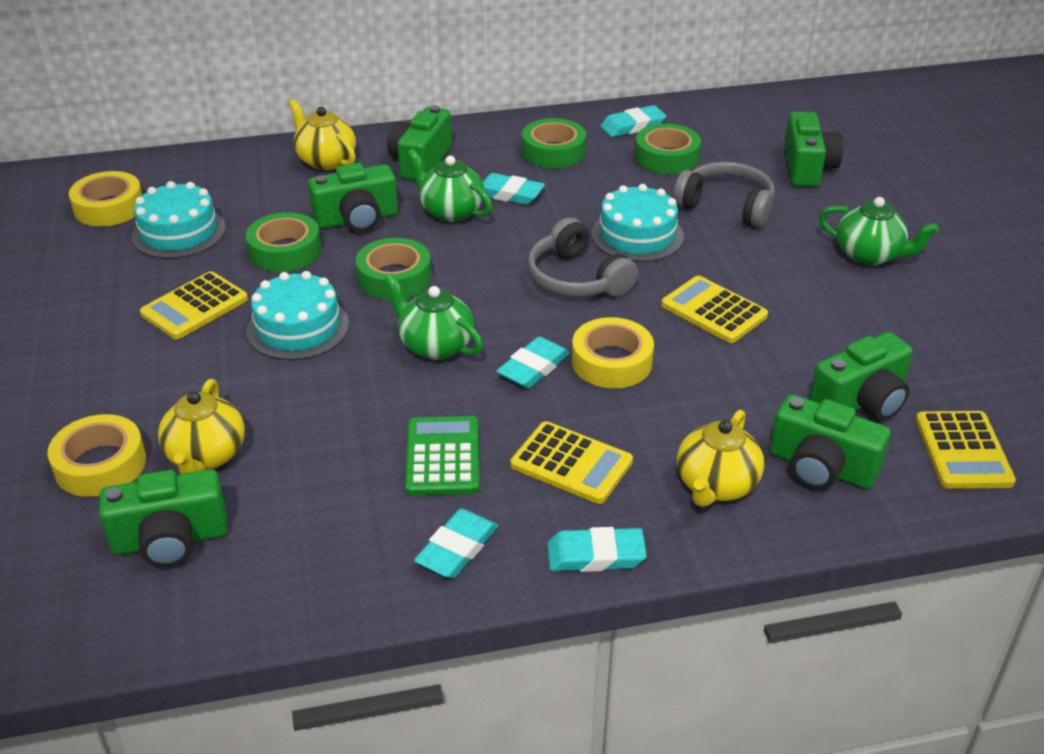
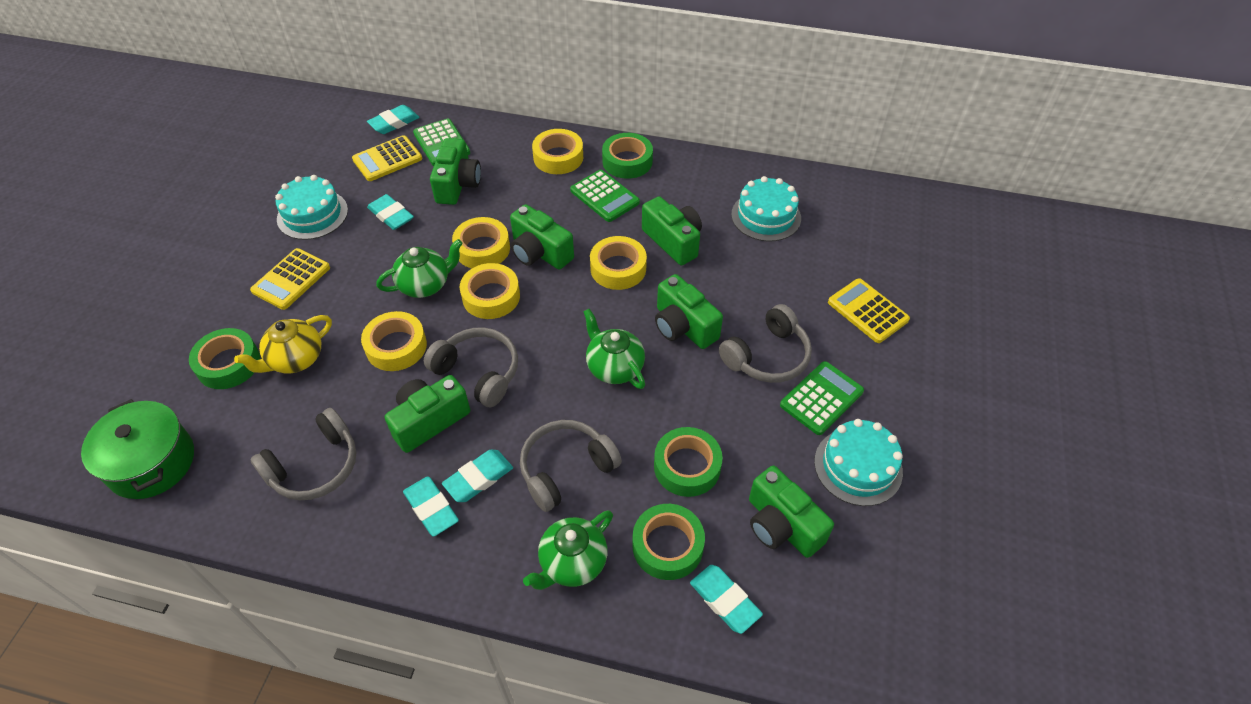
green calculator: 1 -> 3
green pot: 0 -> 1
grey headphones: 2 -> 4
yellow calculator: 4 -> 3
yellow tape: 3 -> 5
yellow teapot: 3 -> 1

